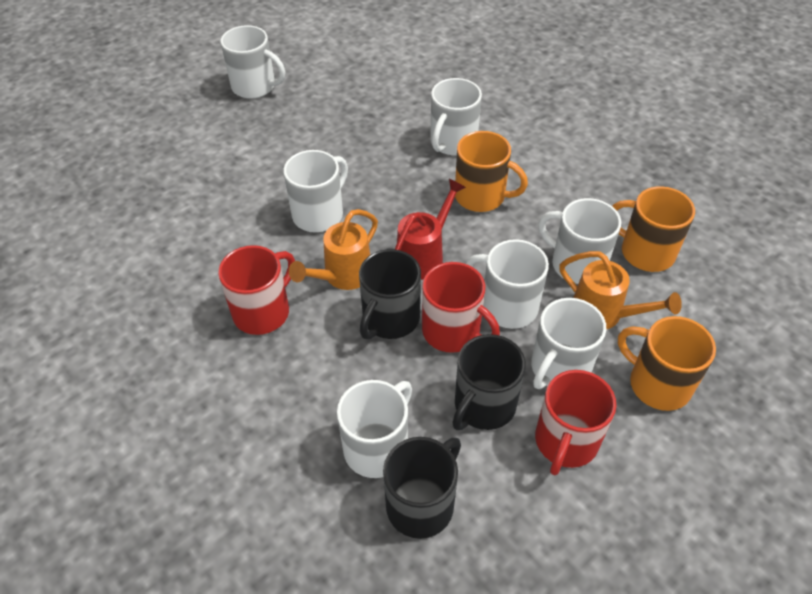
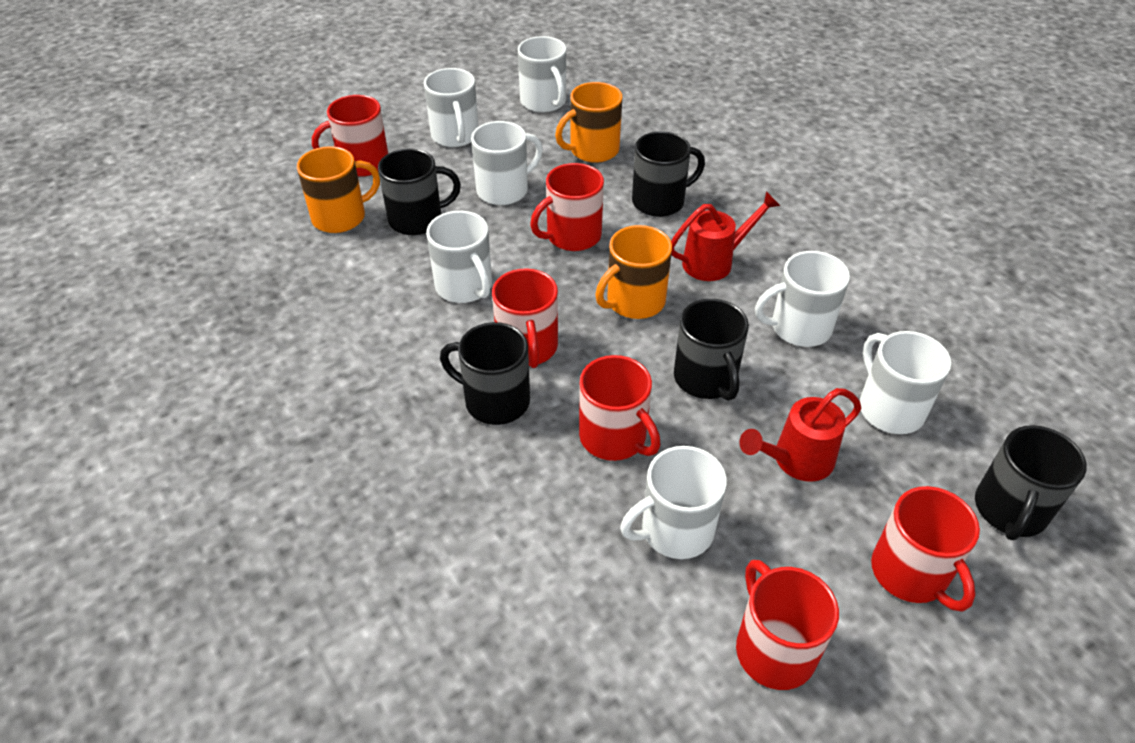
black mug: 3 -> 5
orange watering can: 2 -> 0
red mug: 3 -> 6
red watering can: 1 -> 2

